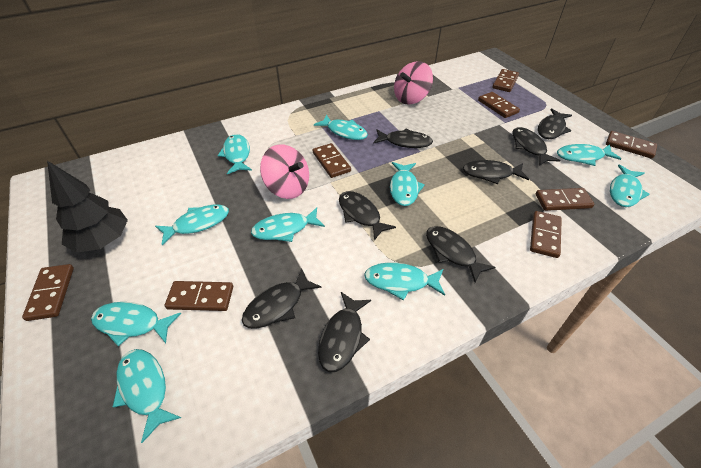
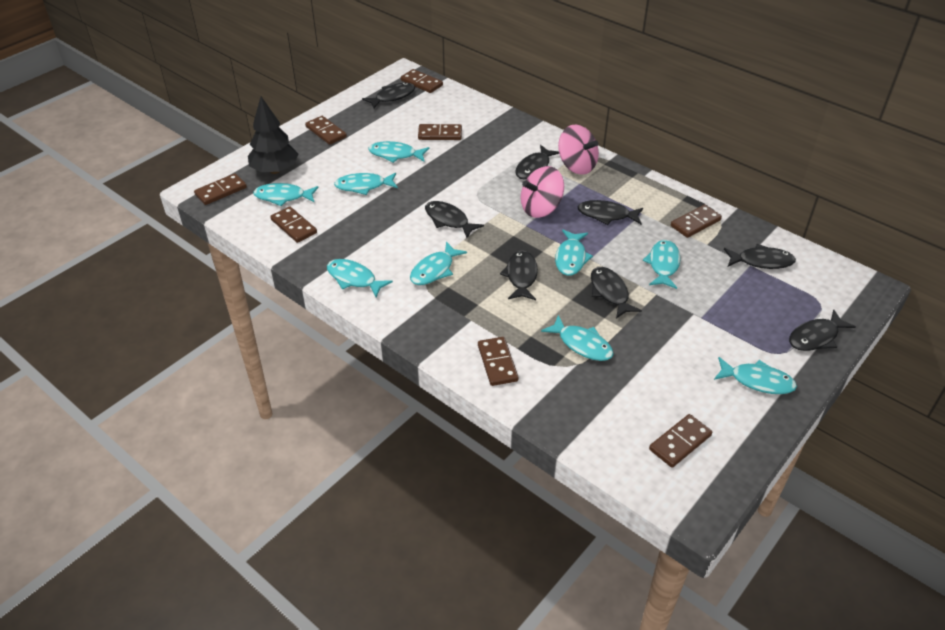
turquoise fish: 10 -> 9

